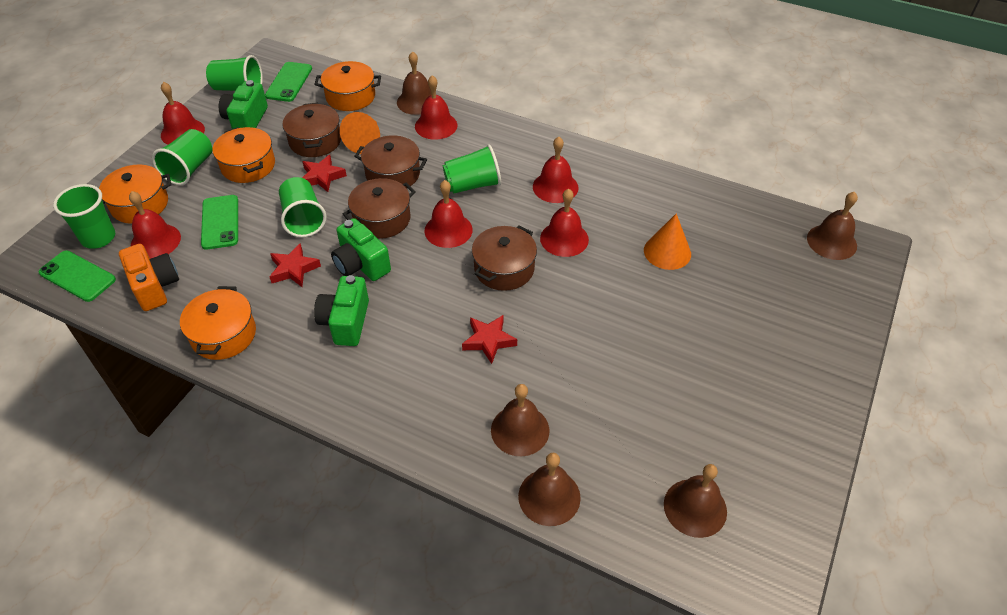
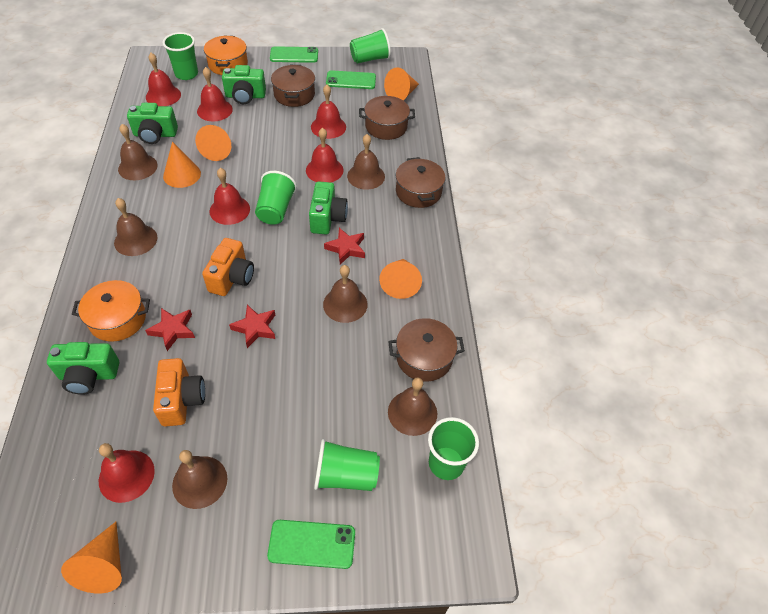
brown bell: 5 -> 6
green camera: 3 -> 4
orange camera: 1 -> 2
orange cone: 2 -> 5
orange pot: 4 -> 2

